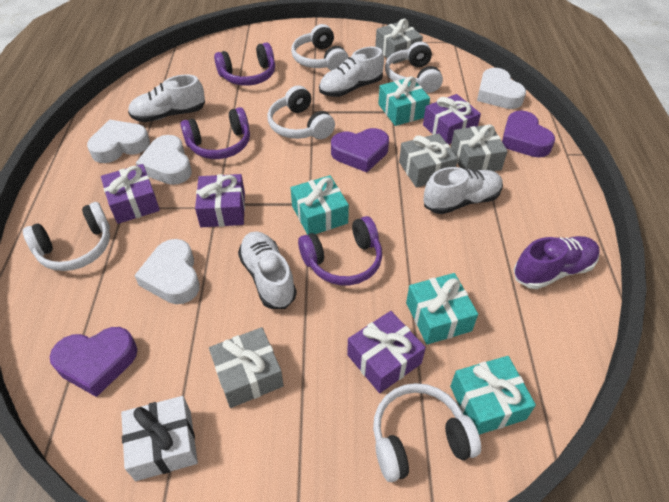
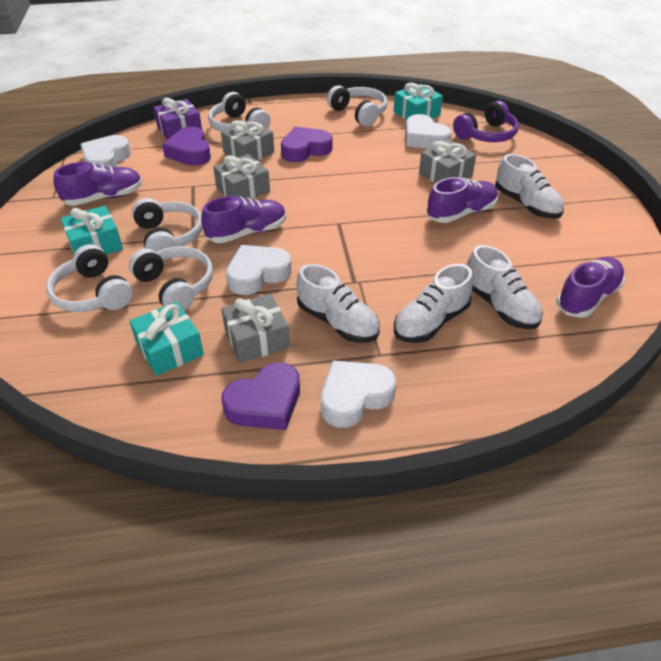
purple gift: 4 -> 1
purple headphones: 3 -> 1
purple shoe: 1 -> 4
turquoise gift: 4 -> 3
white gift: 1 -> 0

